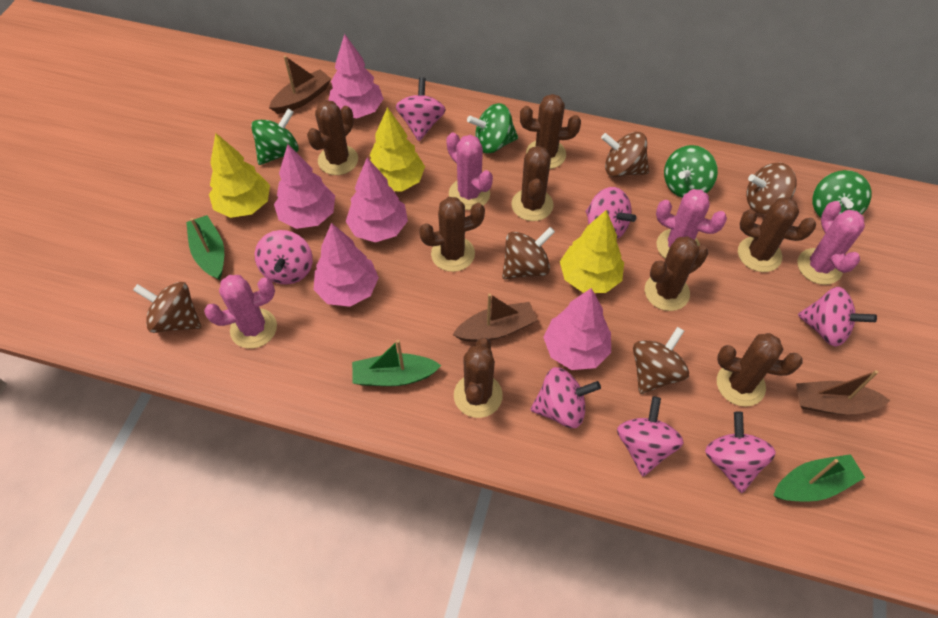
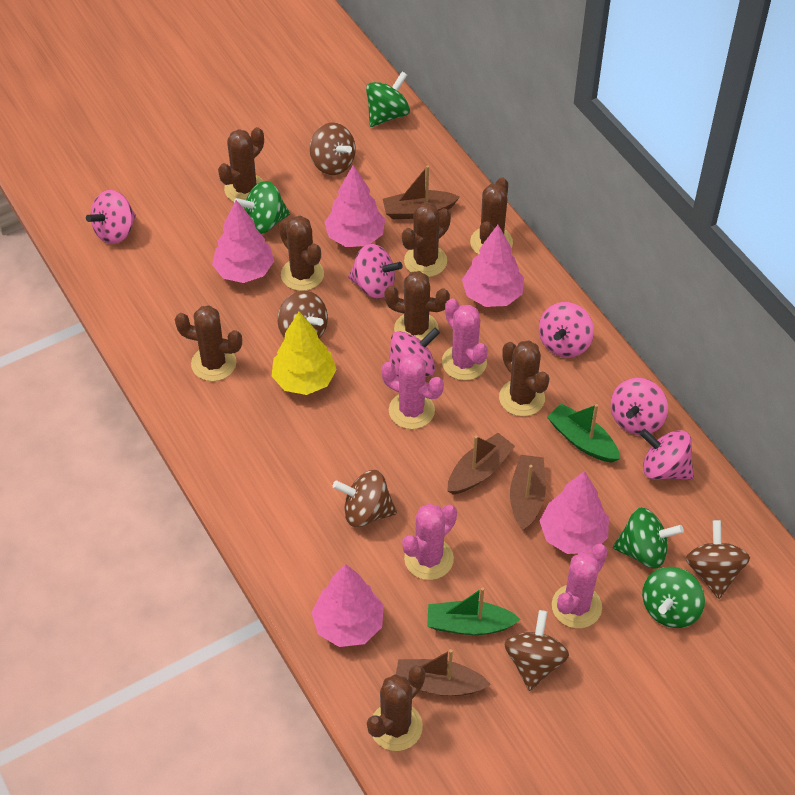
brown boat: 3 -> 4
green boat: 3 -> 2
pink spinning top: 7 -> 6
yellow tree: 3 -> 1

